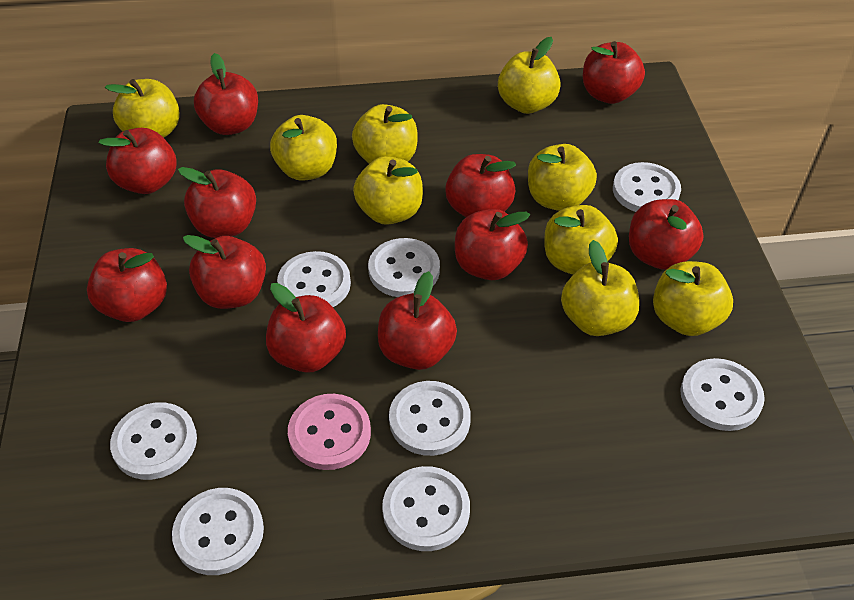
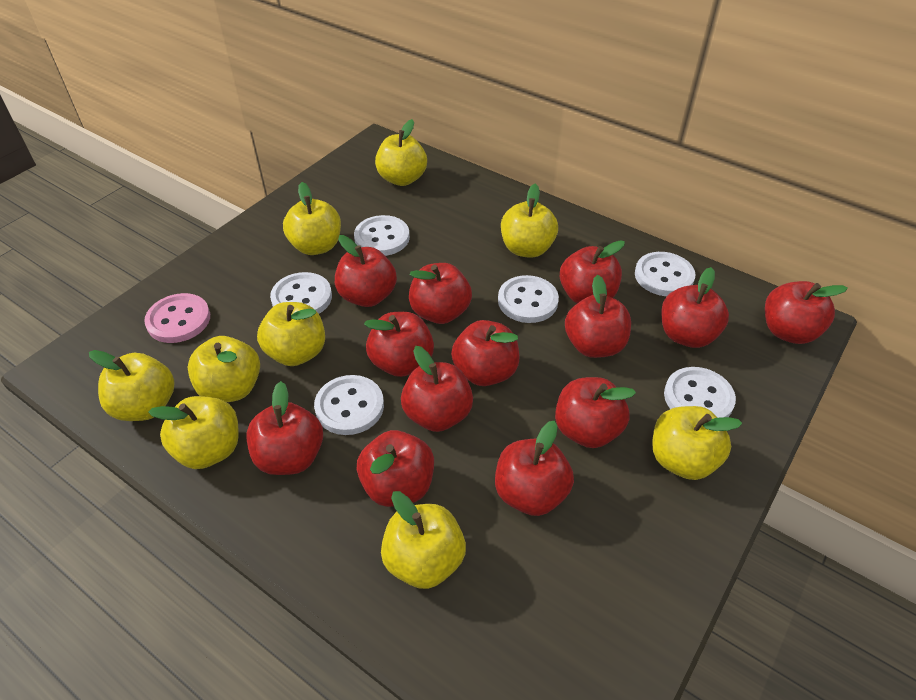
red apple: 11 -> 13
white button: 8 -> 6

